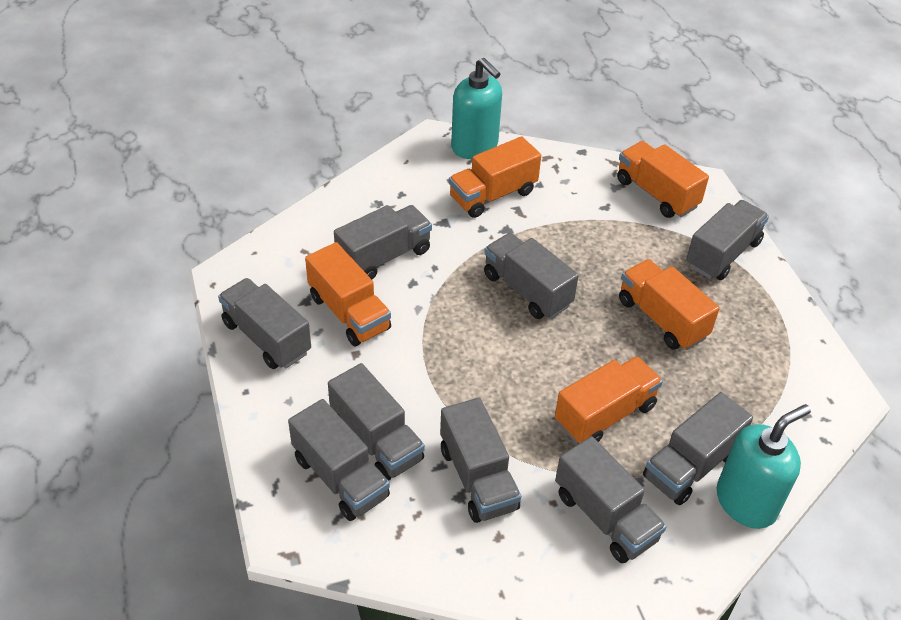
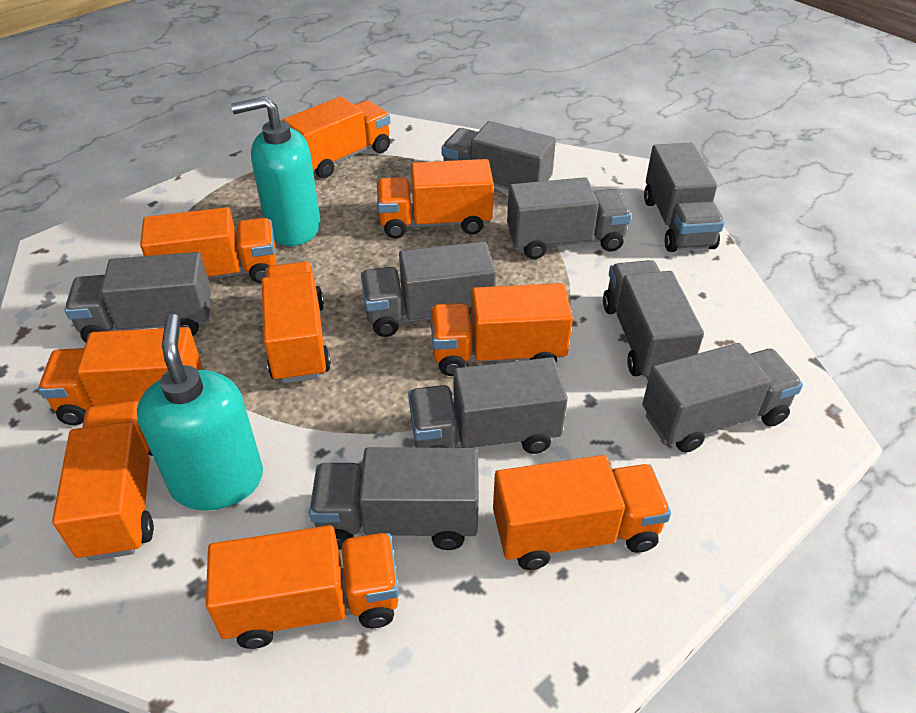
orange truck: 5 -> 9

